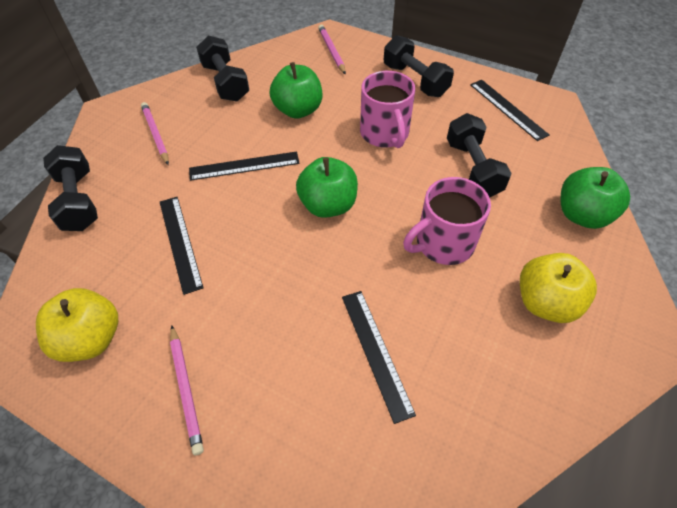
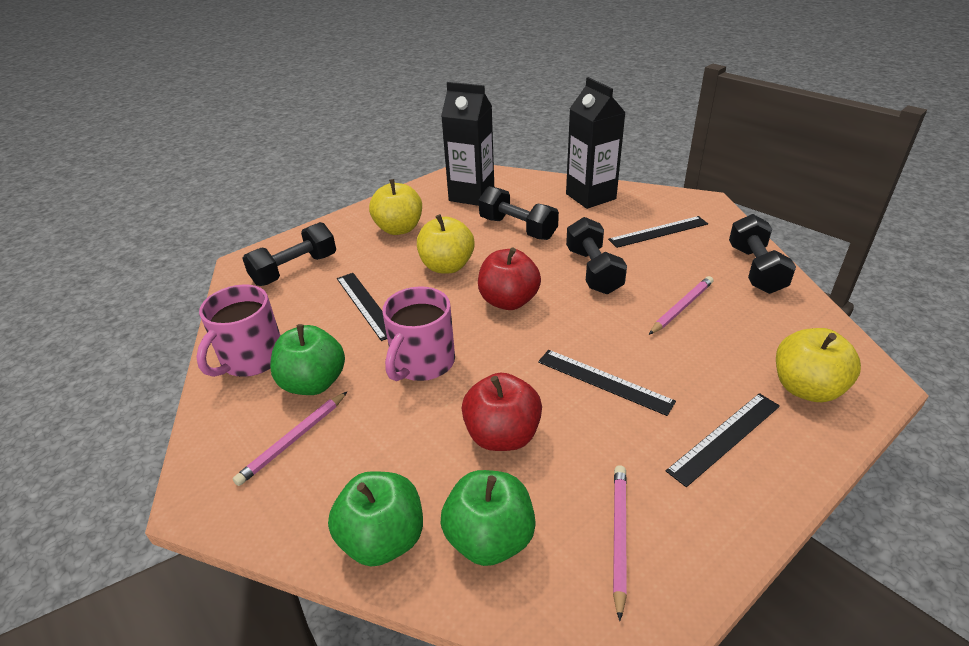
black carton: 0 -> 2
red apple: 0 -> 2
yellow apple: 2 -> 3

